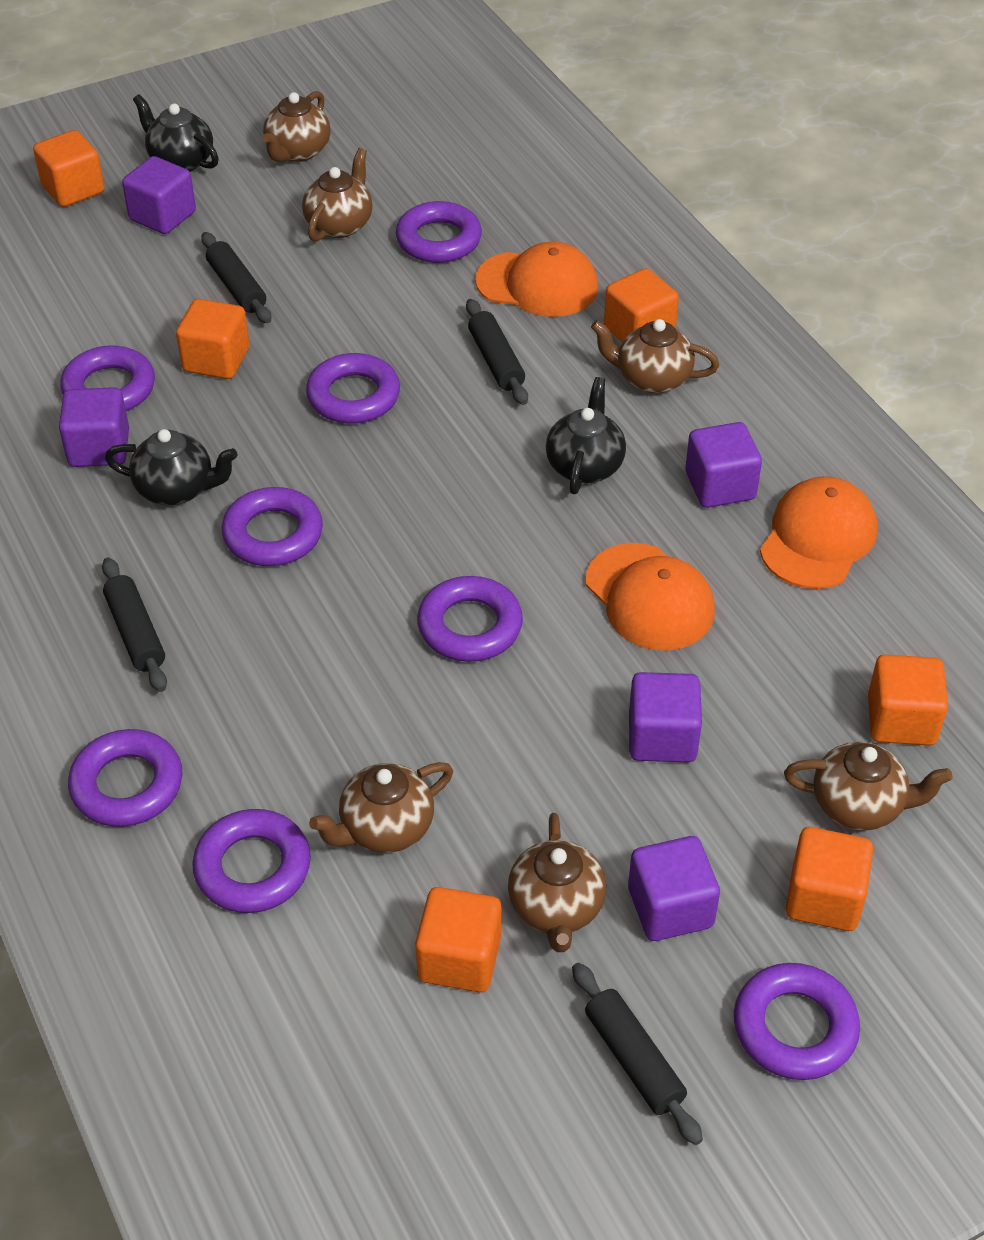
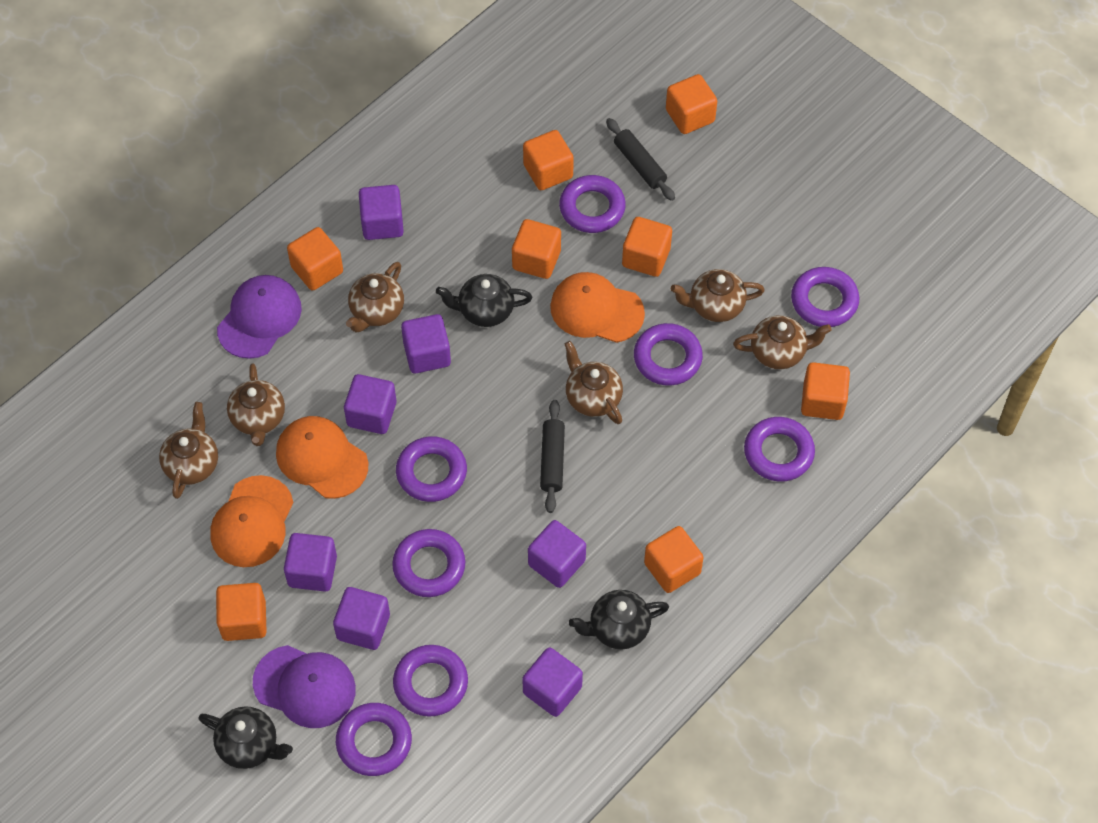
black rolling pin: 4 -> 2
orange cube: 6 -> 8
purple cap: 0 -> 2
purple cube: 5 -> 7

